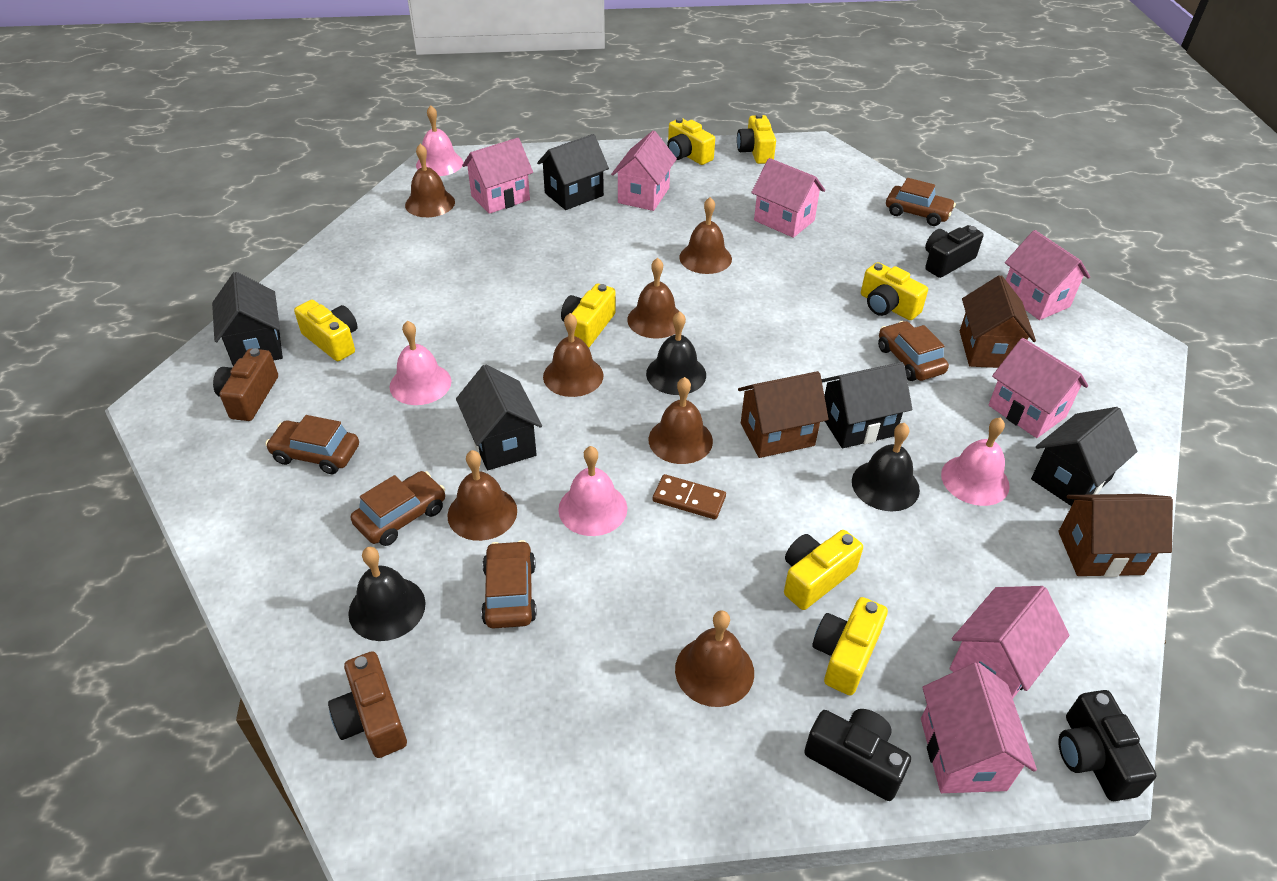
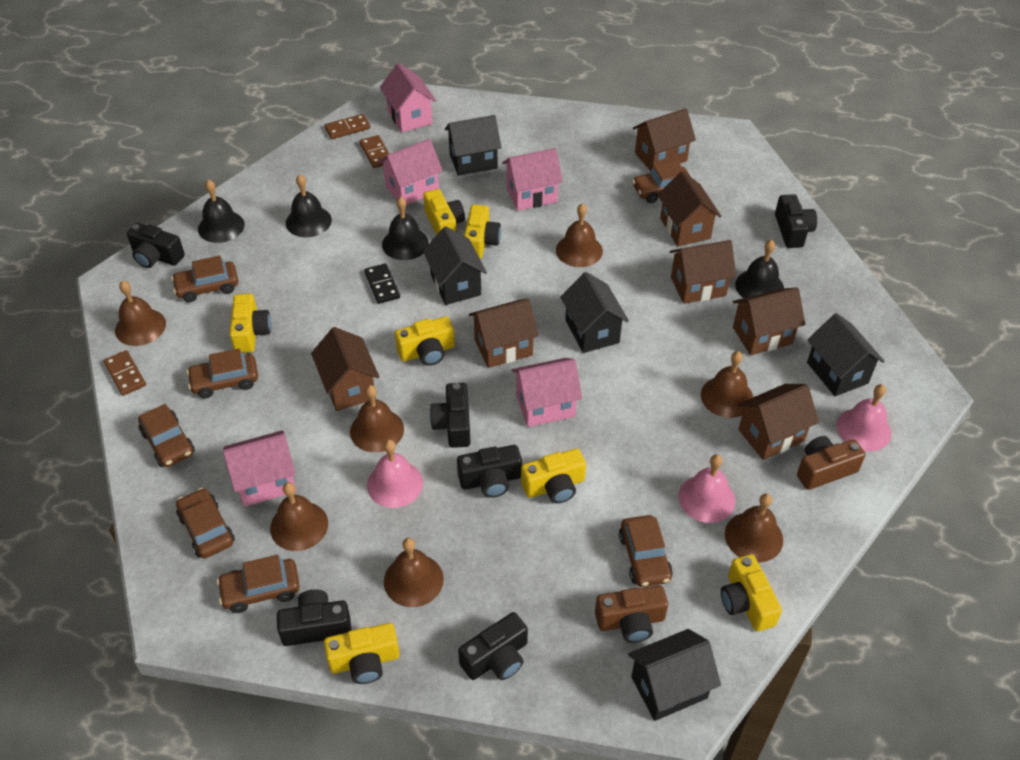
black bell: 3 -> 4
black camera: 3 -> 6
black domino: 0 -> 1
brown car: 5 -> 7
brown domino: 1 -> 3
brown house: 3 -> 7
pink bell: 4 -> 3
pink house: 7 -> 5

